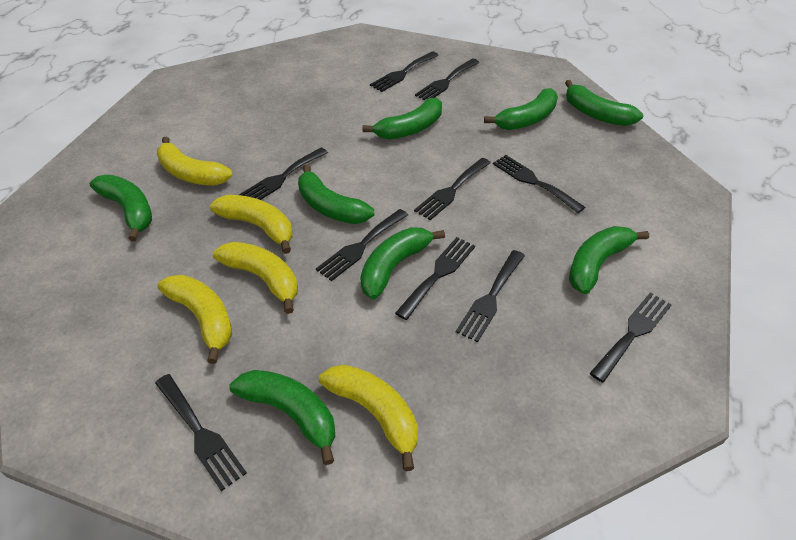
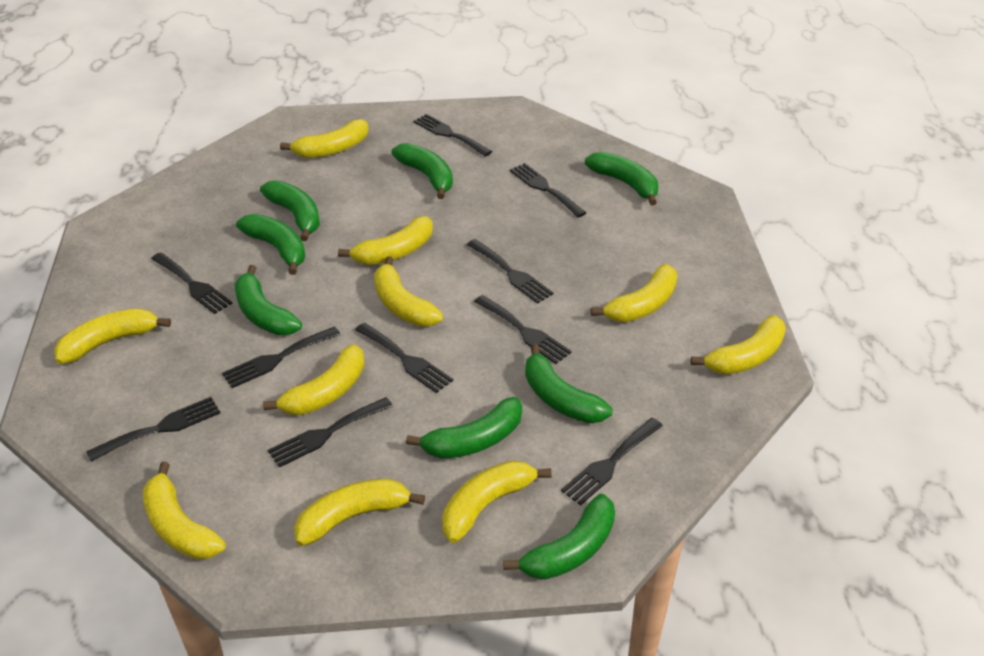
yellow banana: 5 -> 10

